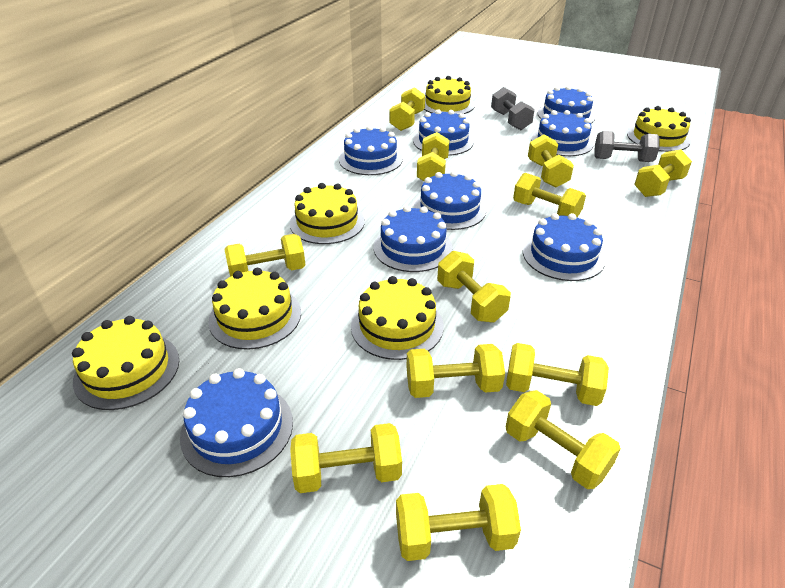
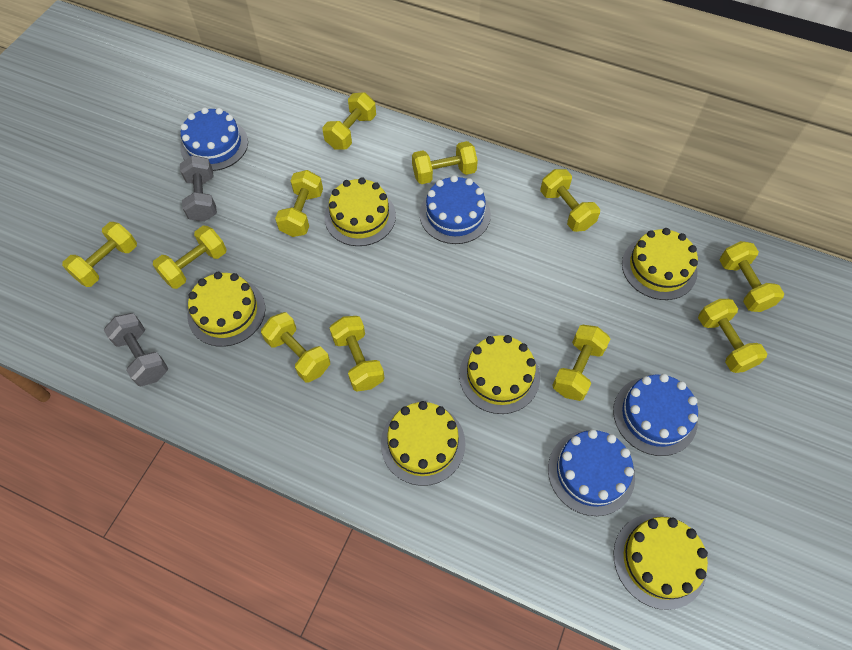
blue cake: 8 -> 4
yellow dumbbell: 12 -> 11

